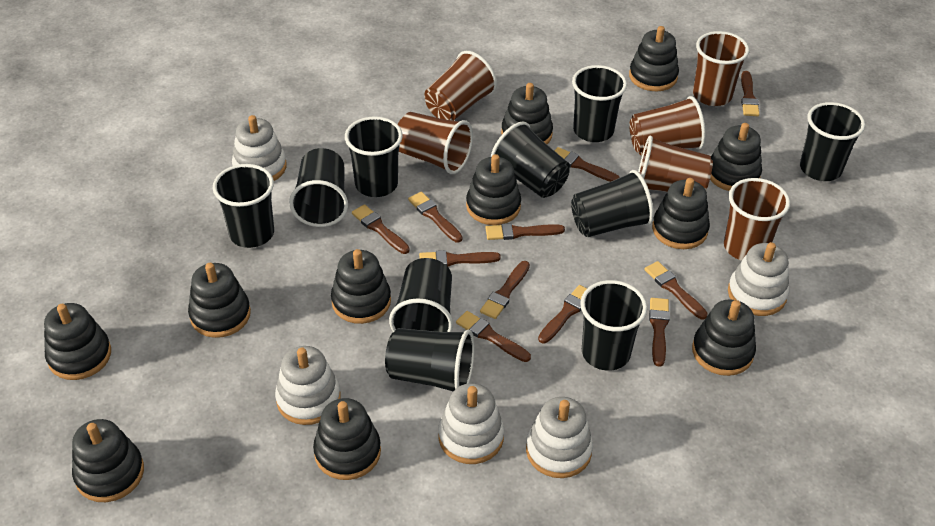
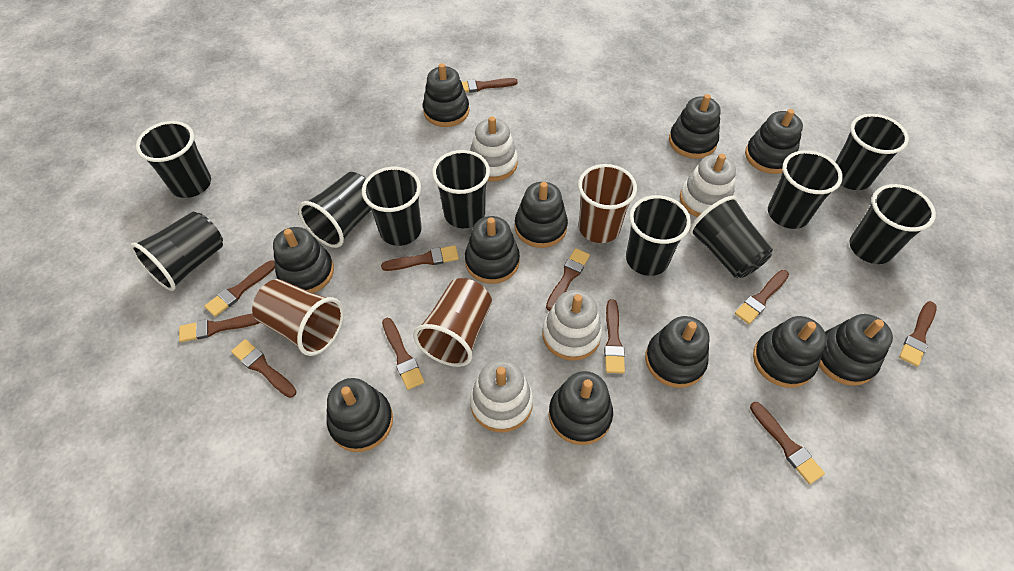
brown cup: 6 -> 3
white stacking toy: 5 -> 4

